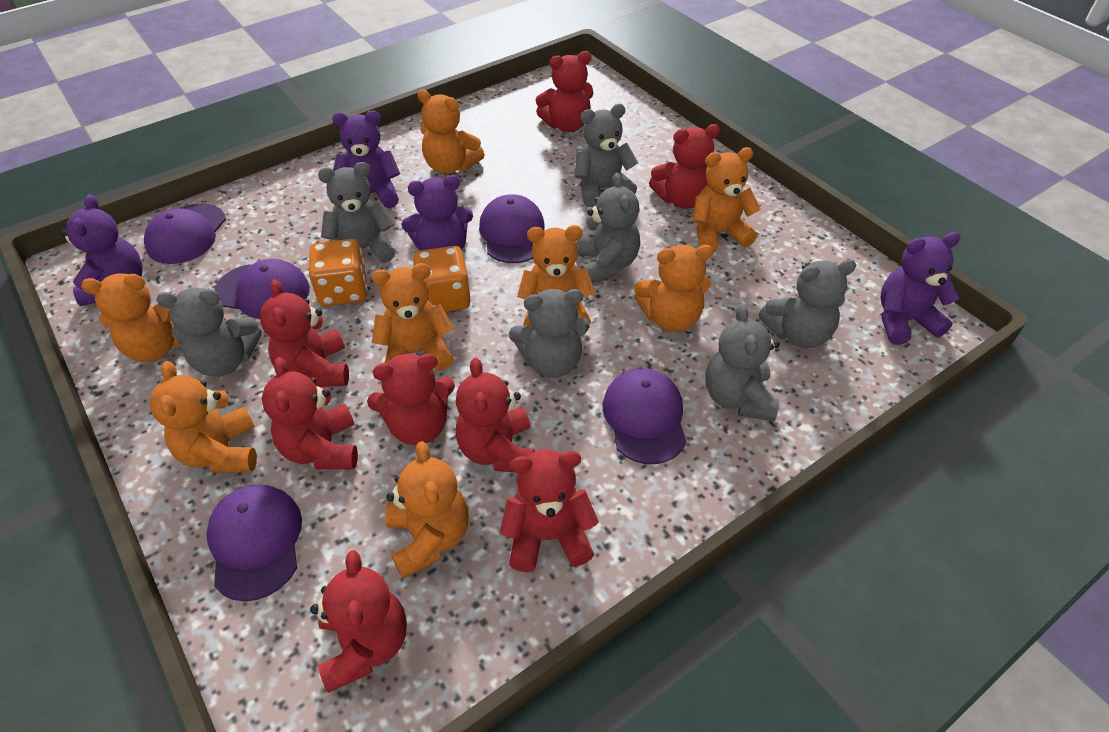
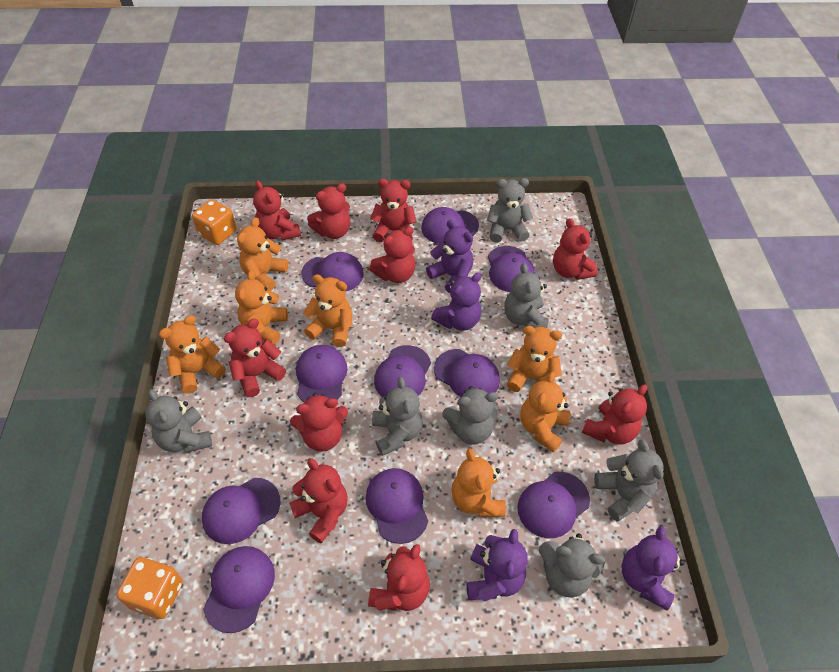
orange teddy bear: 8 -> 7
purple cap: 5 -> 10
red teddy bear: 8 -> 10

